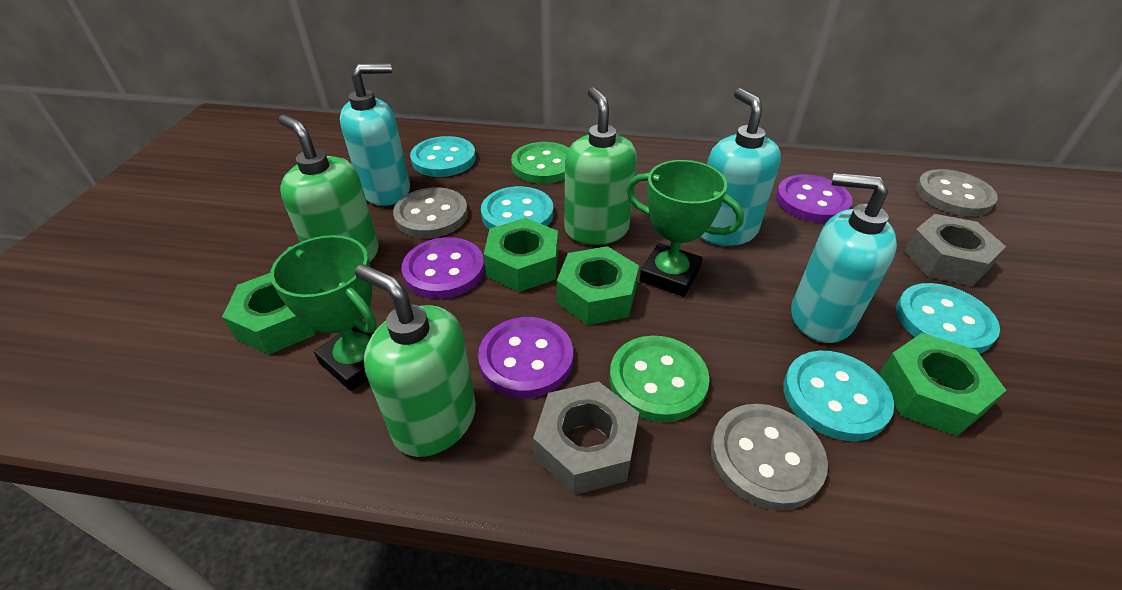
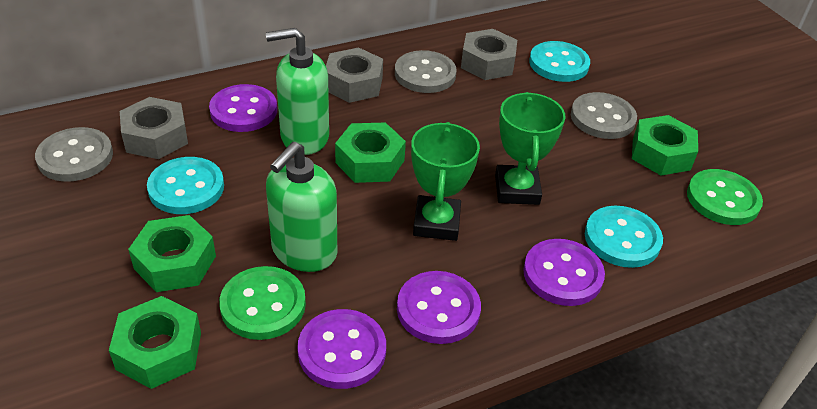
green soap dispenser: 3 -> 2
grey nut: 2 -> 3
purple button: 3 -> 4
turquoise button: 4 -> 3
turquoise soap dispenser: 3 -> 0

